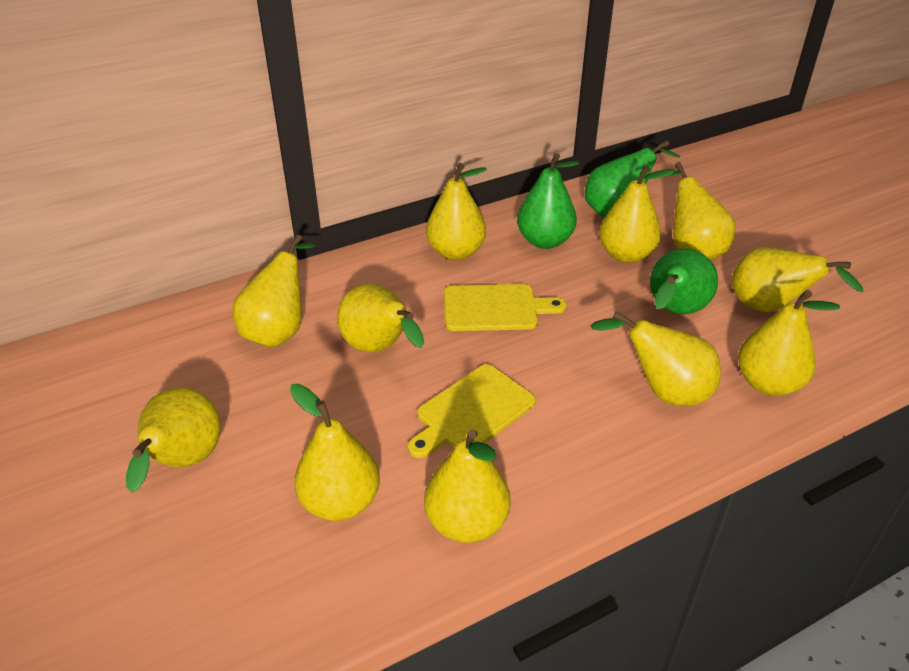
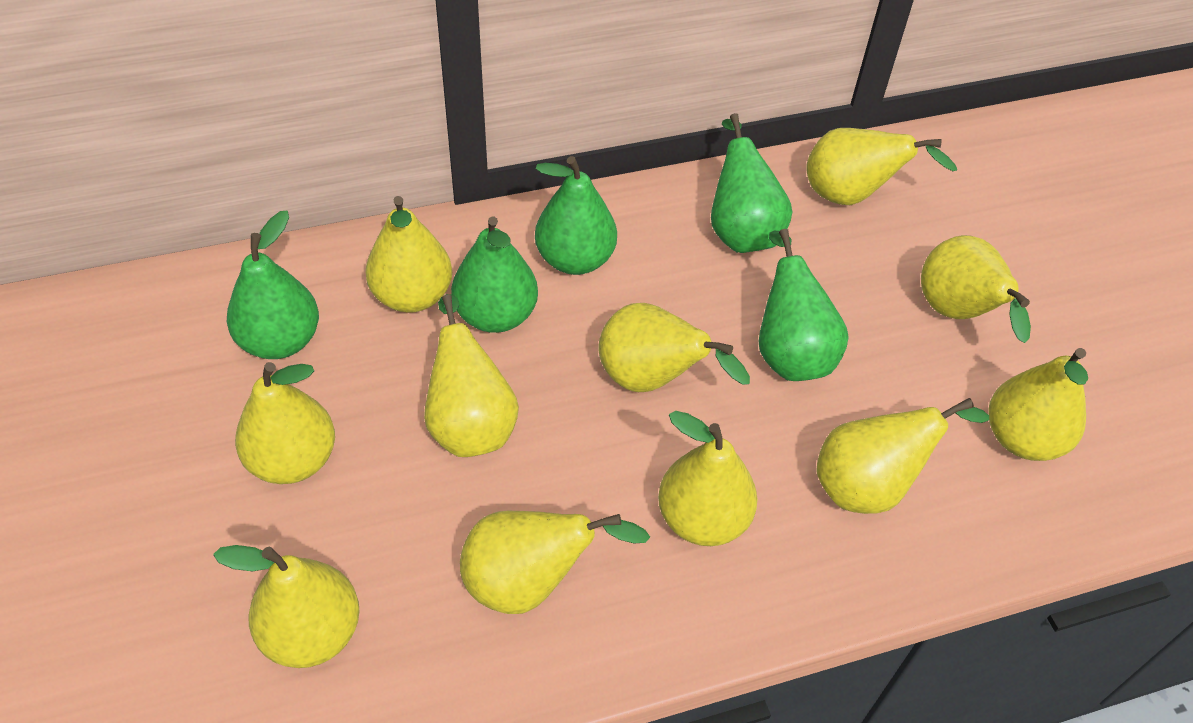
green pear: 3 -> 5
yellow cutting board: 2 -> 0

